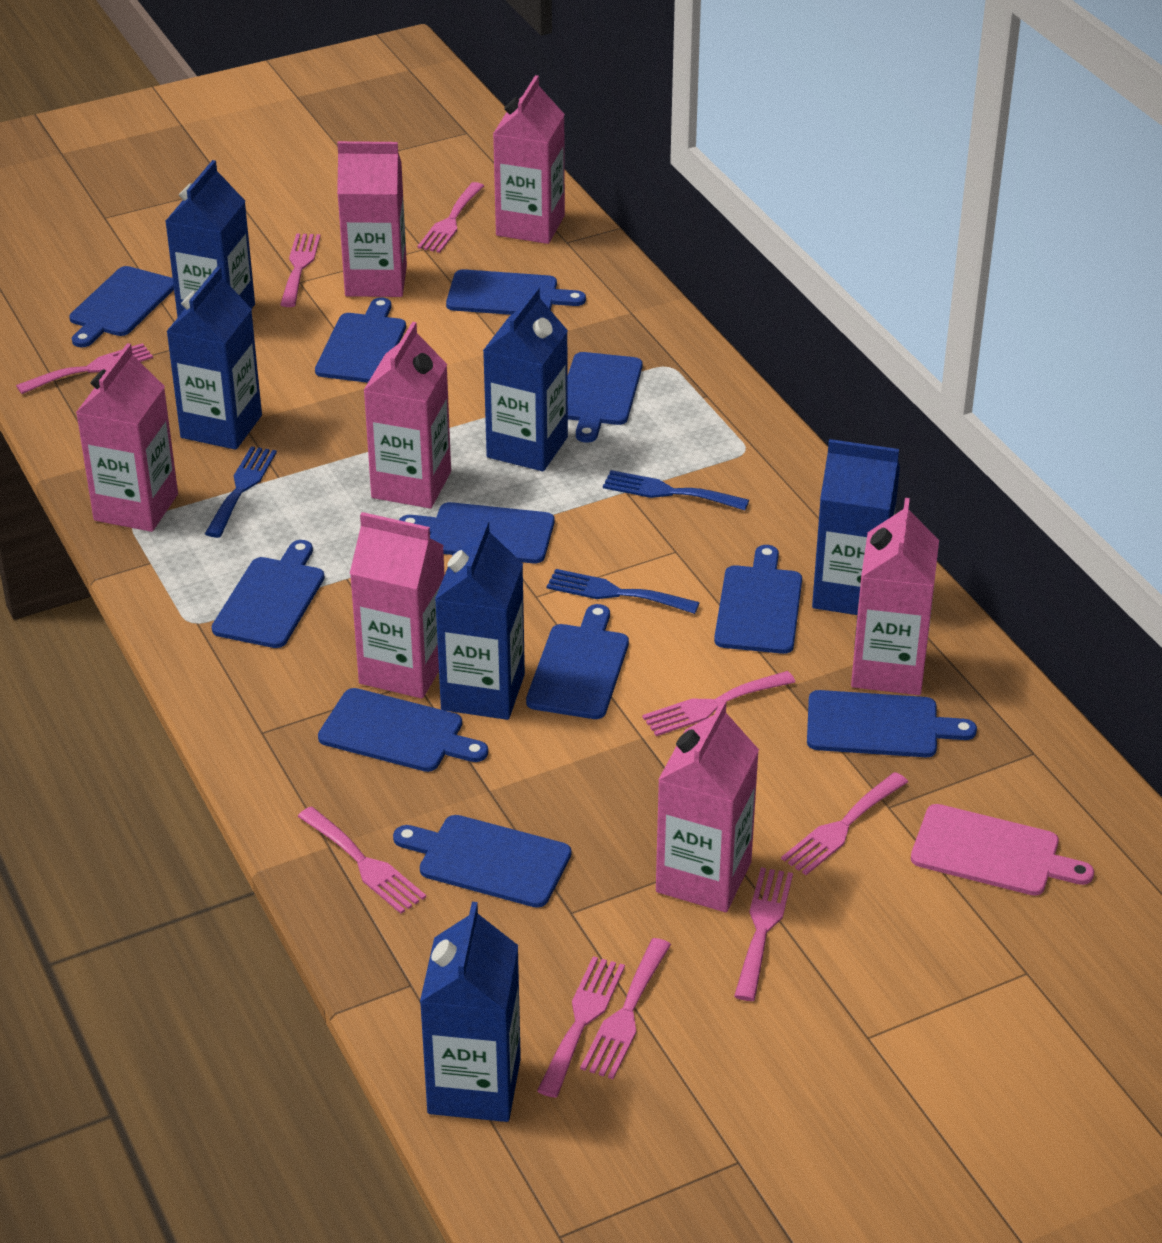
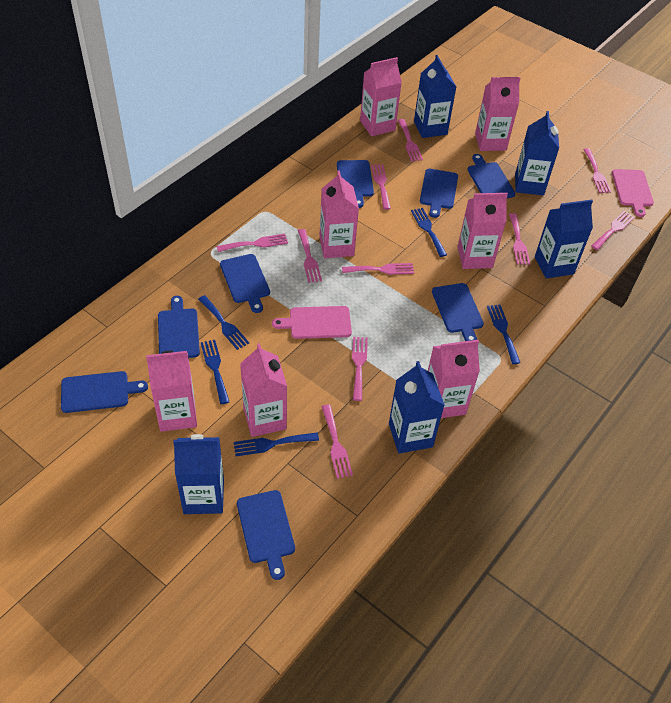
blue carton: 6 -> 5
blue cutting board: 11 -> 8
blue fork: 3 -> 5
pink cutting board: 1 -> 2
pink fork: 9 -> 10

